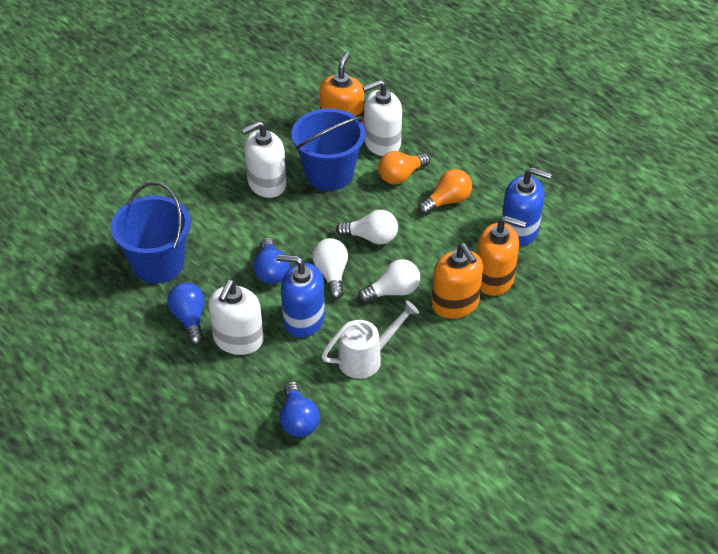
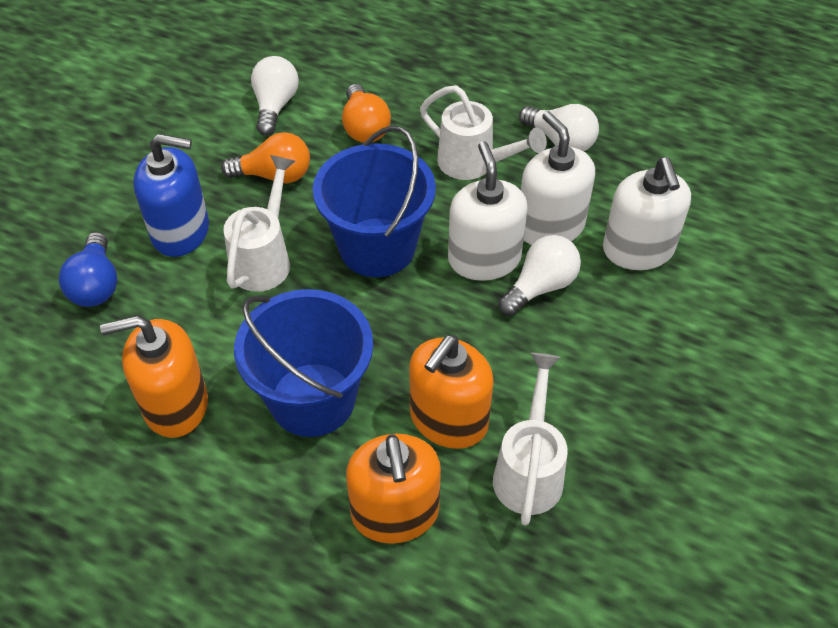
blue light bulb: 3 -> 1
blue soap dispenser: 2 -> 1
white watering can: 1 -> 3

